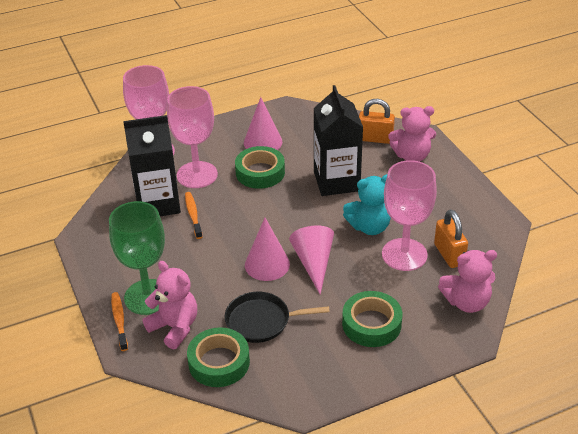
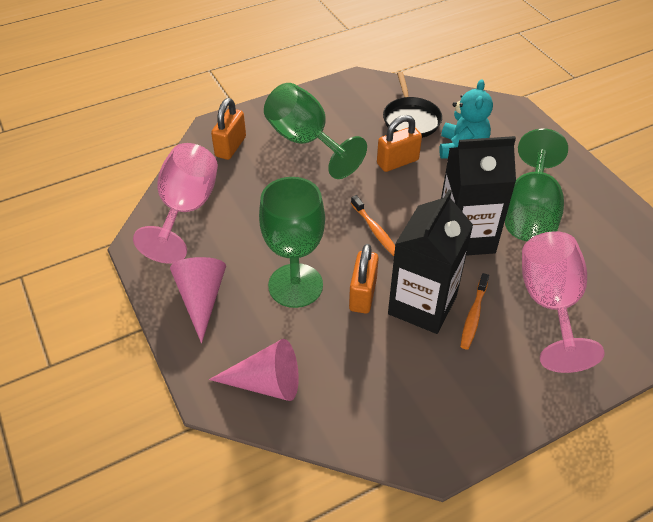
green goblet: 1 -> 3
green tape: 3 -> 0
orange padlock: 2 -> 3
pink cone: 3 -> 2
pink goblet: 3 -> 2
pink teddy bear: 3 -> 0

